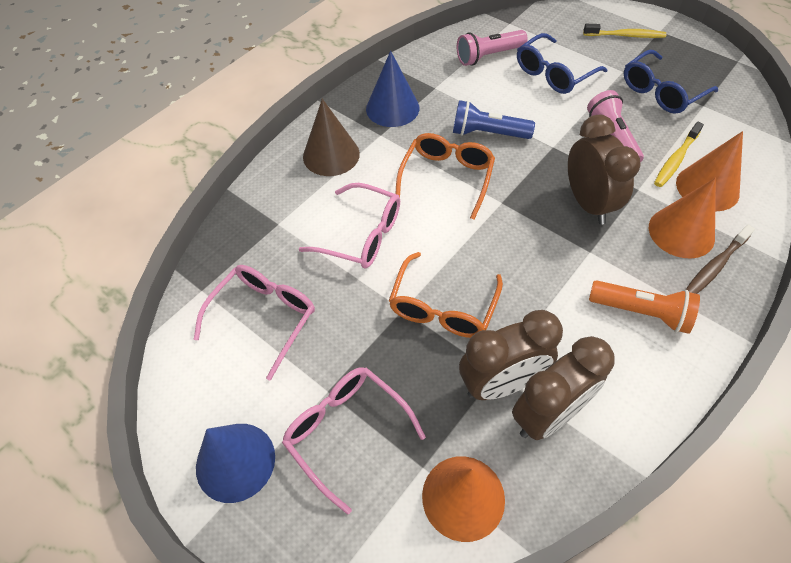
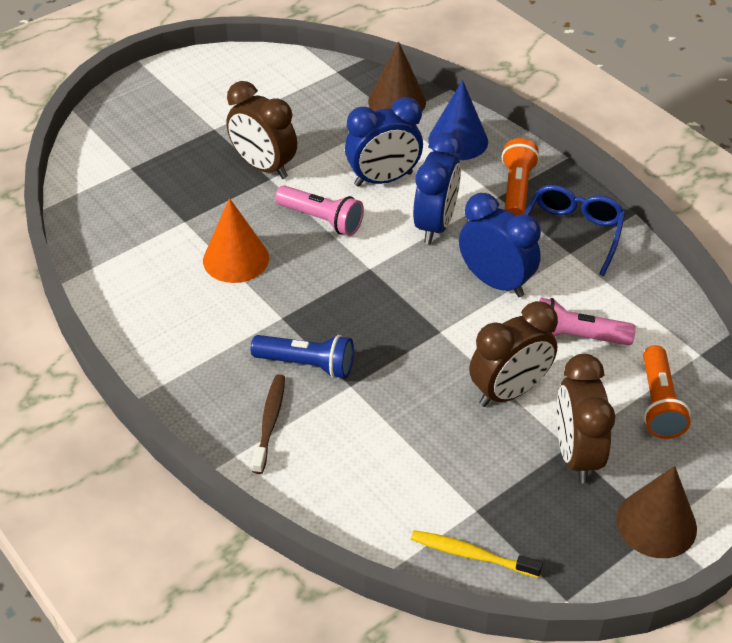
blue clock: 0 -> 3
blue cone: 2 -> 1
blue glasses: 2 -> 1
brown cone: 1 -> 2
orange cone: 3 -> 1
orange flashlight: 1 -> 2
orange glasses: 2 -> 0
pink glasses: 3 -> 0
yellow toothbrush: 2 -> 1

